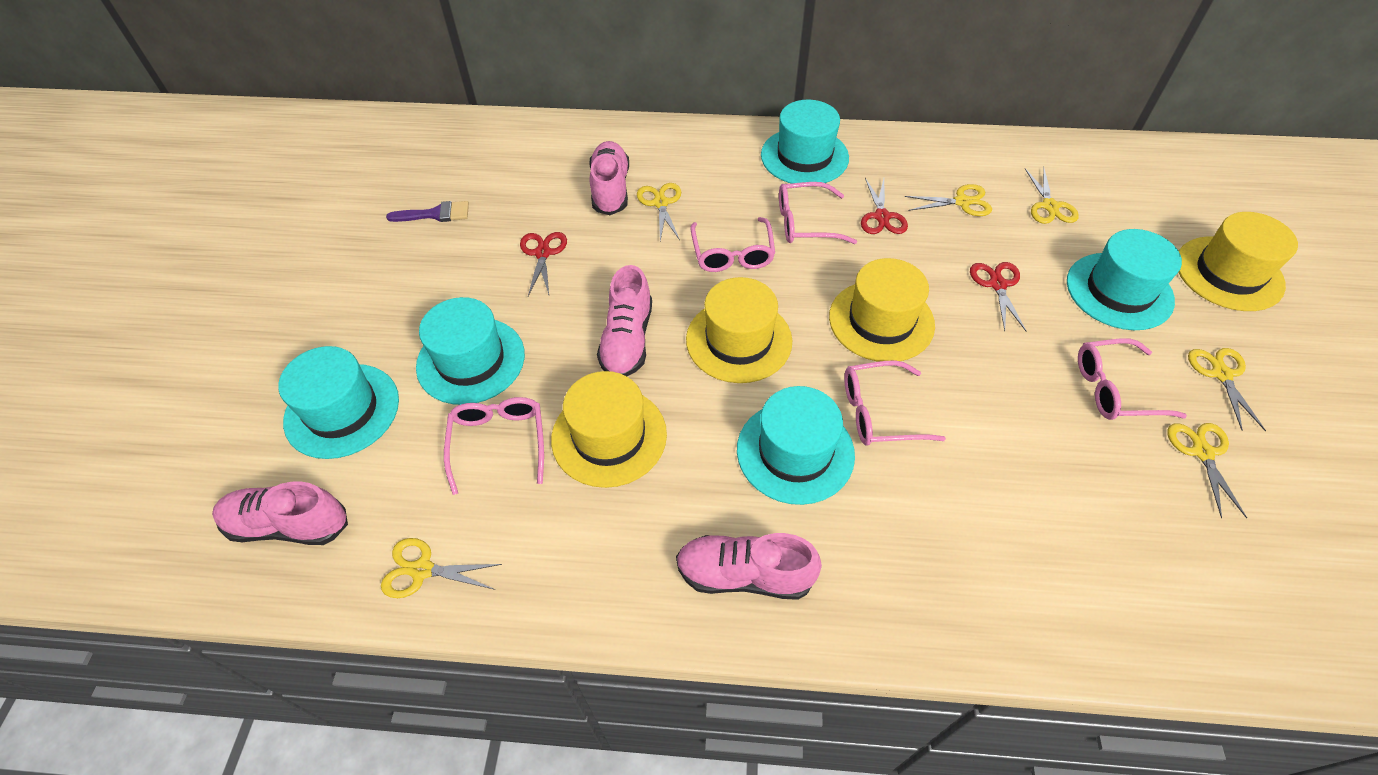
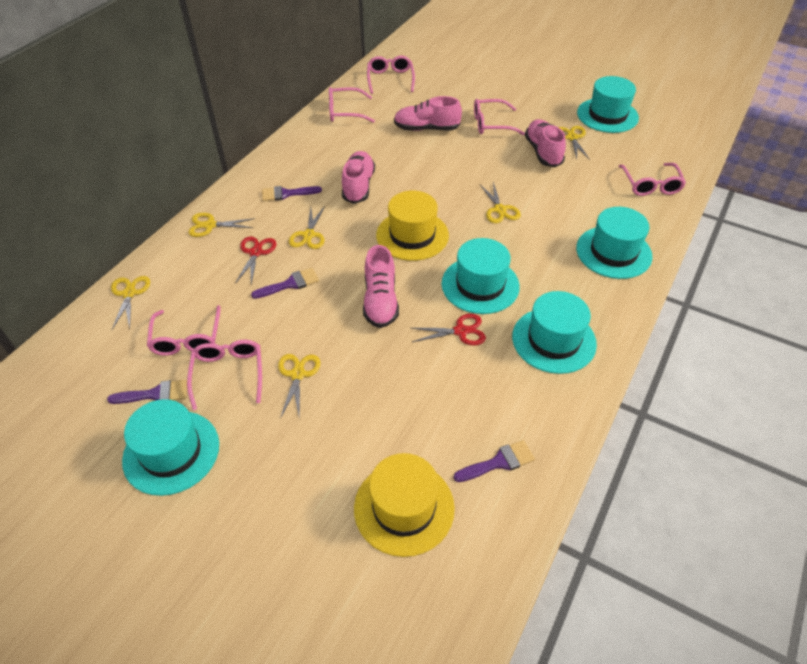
pink glasses: 5 -> 6
purple brush: 1 -> 4
red scissors: 3 -> 2
yellow hat: 4 -> 2

